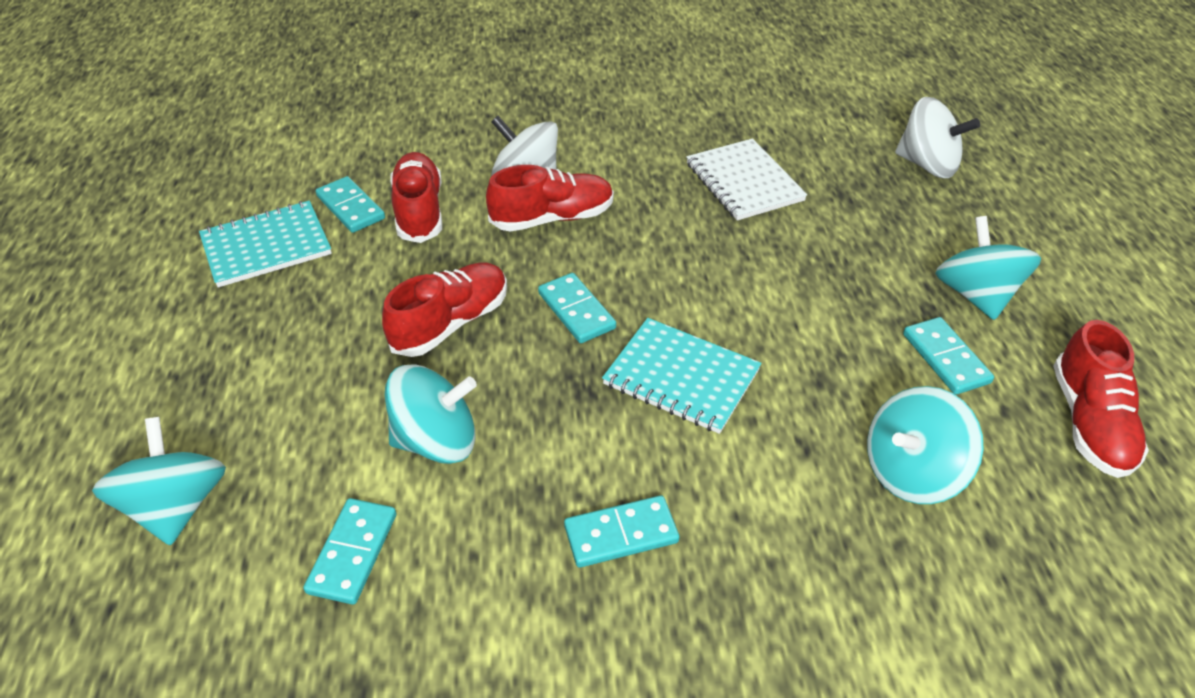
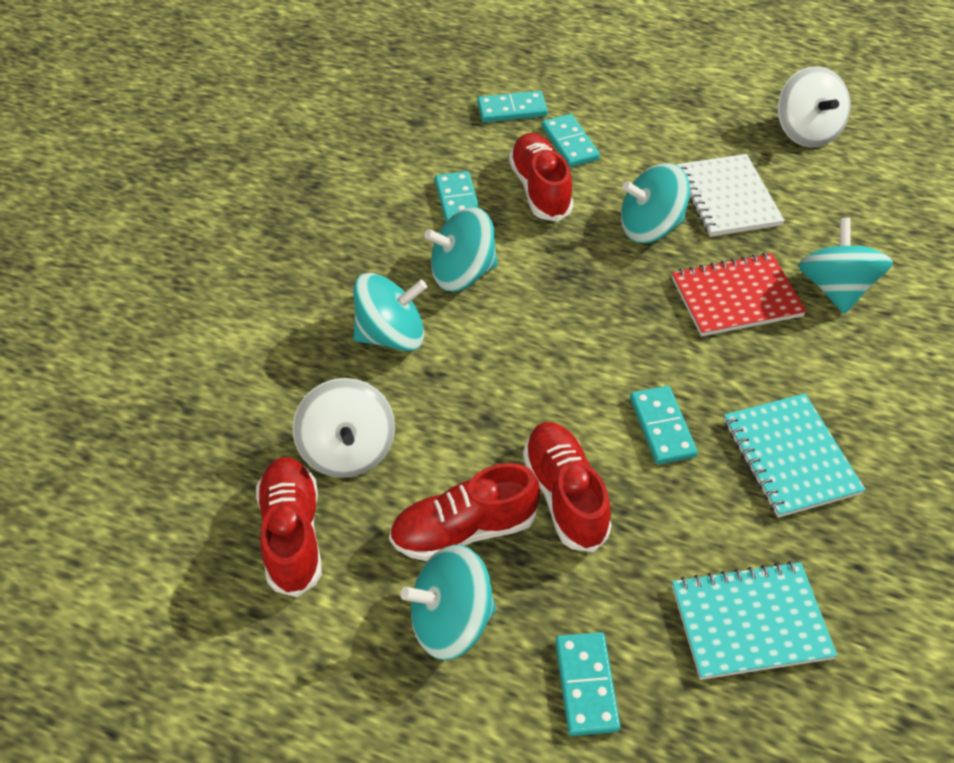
red notebook: 0 -> 1
turquoise spinning top: 4 -> 5

